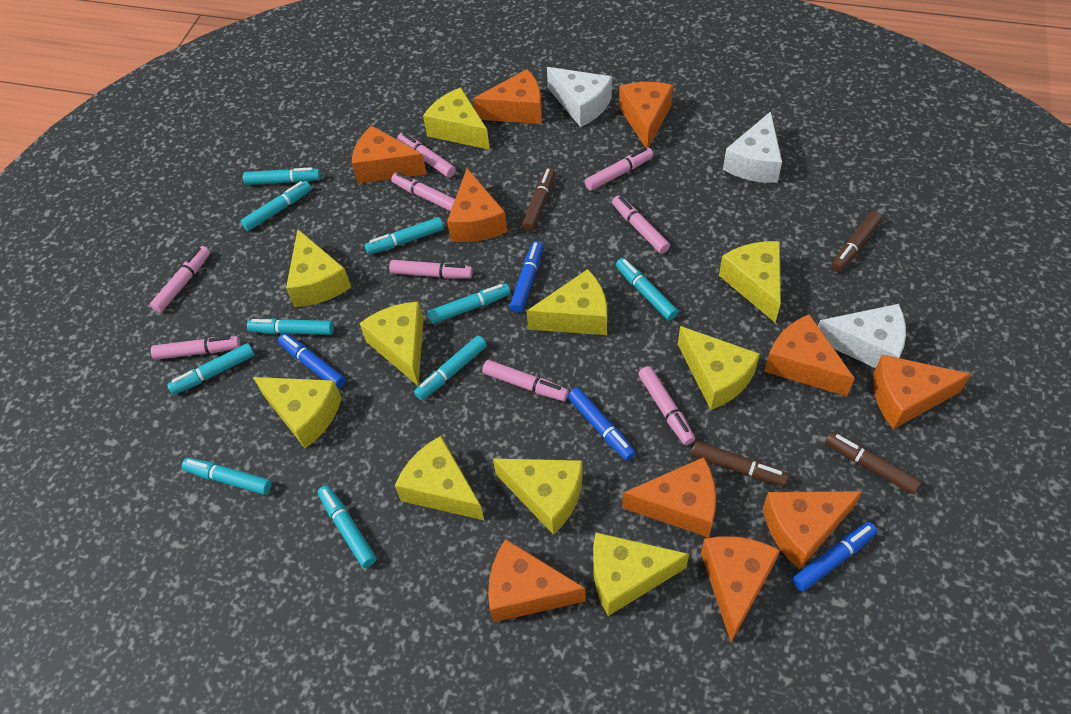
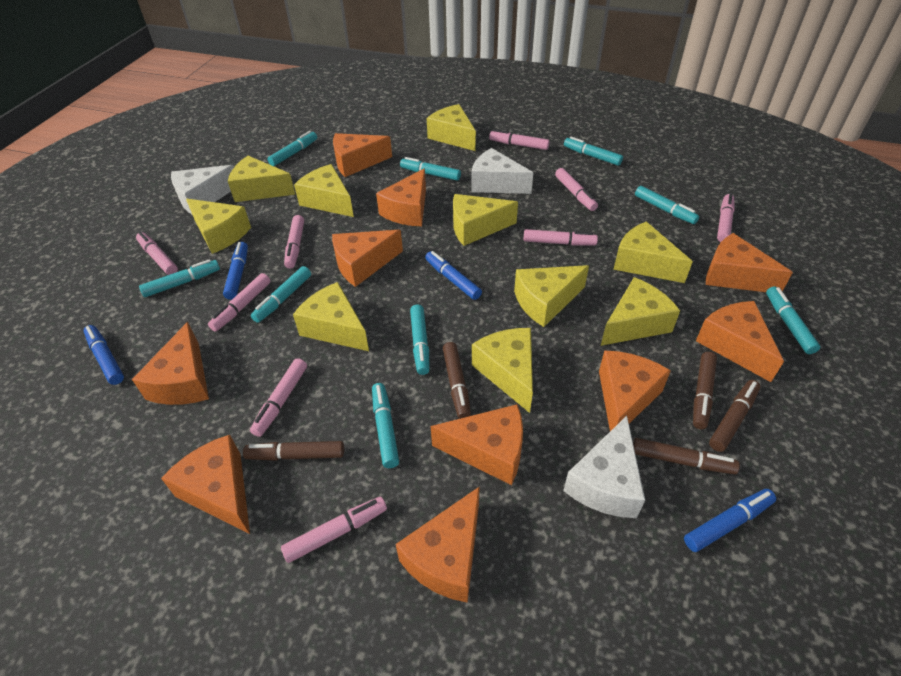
brown marker: 4 -> 5
turquoise marker: 10 -> 9

